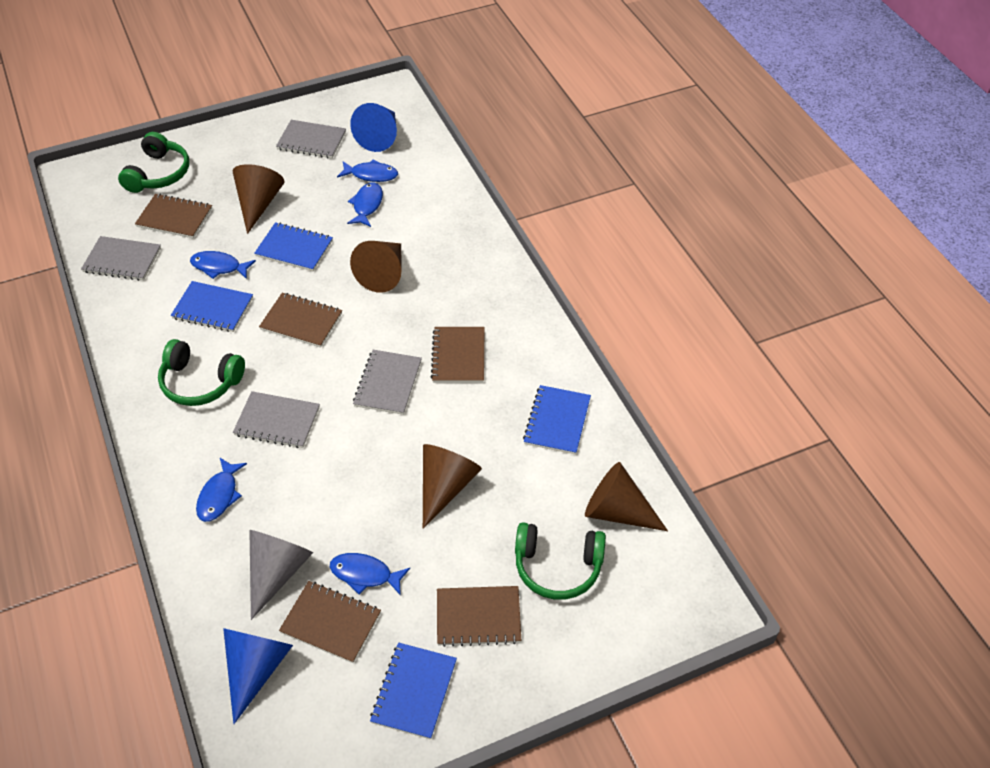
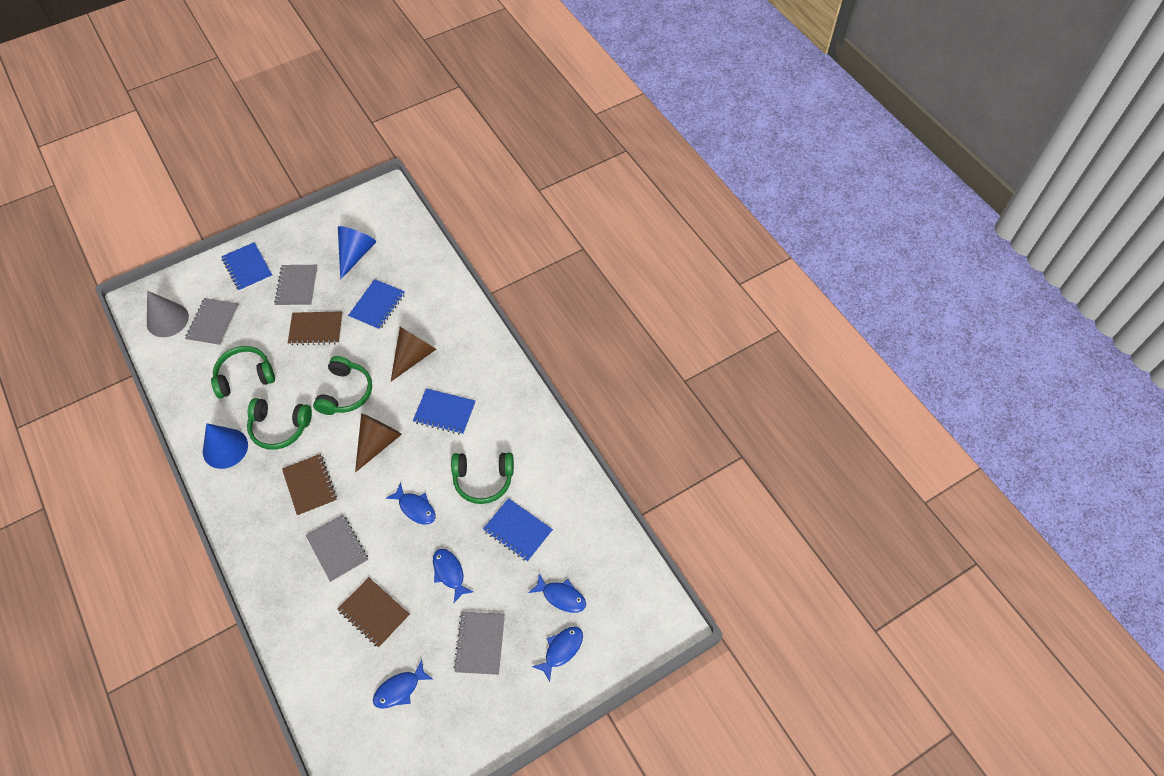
brown cone: 4 -> 2
brown notebook: 5 -> 3
green headphones: 3 -> 4

